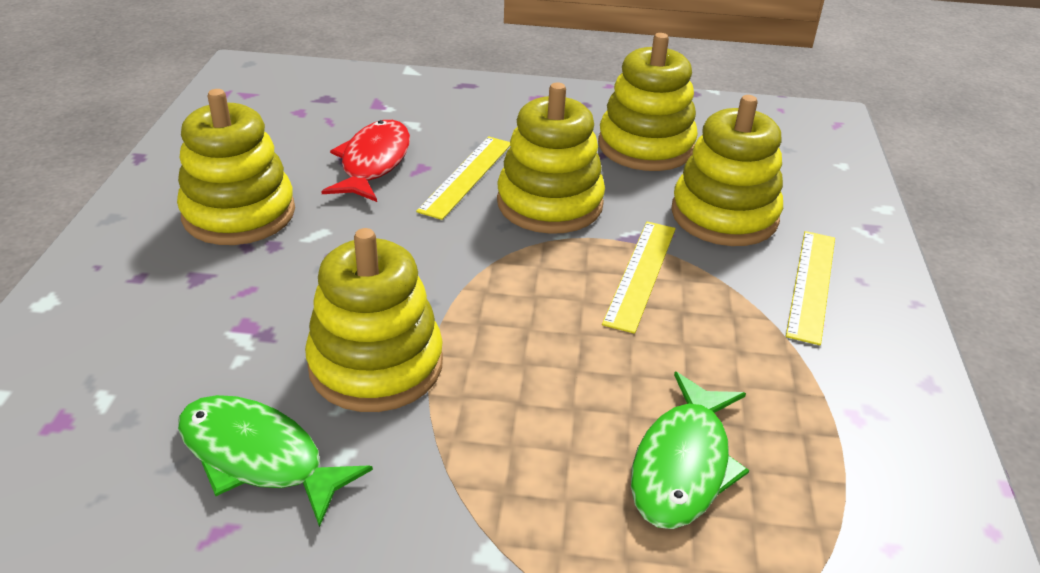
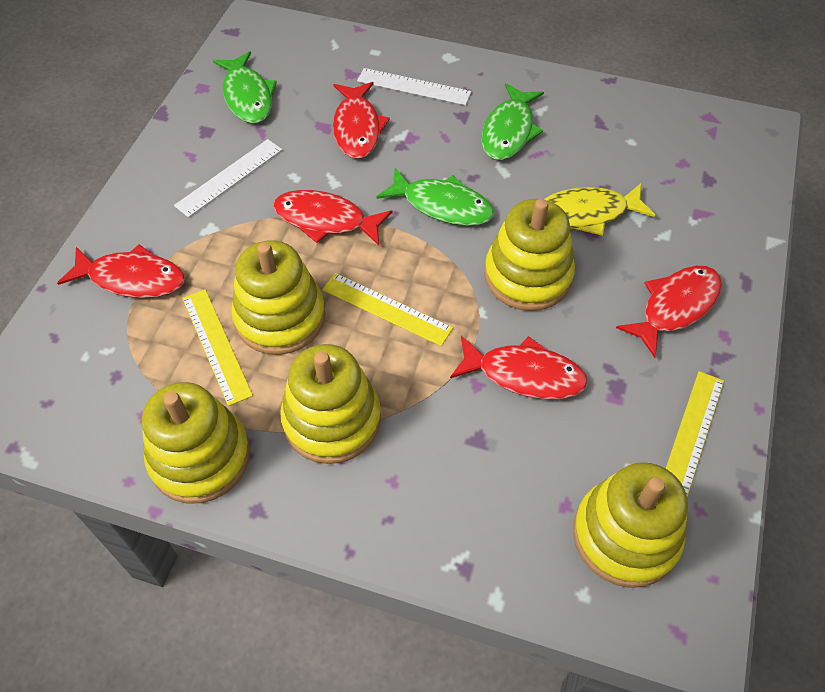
green fish: 2 -> 3
red fish: 1 -> 5
white ruler: 0 -> 2
yellow fish: 0 -> 1

